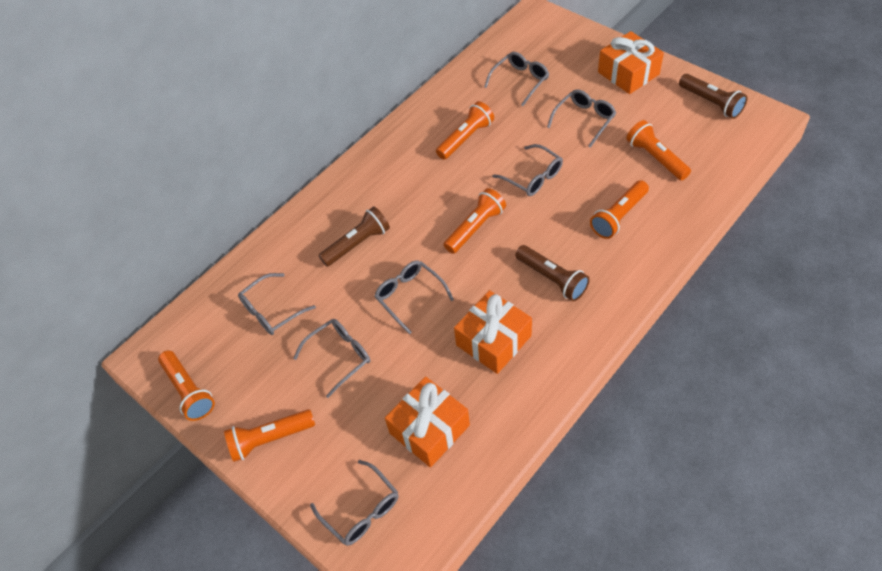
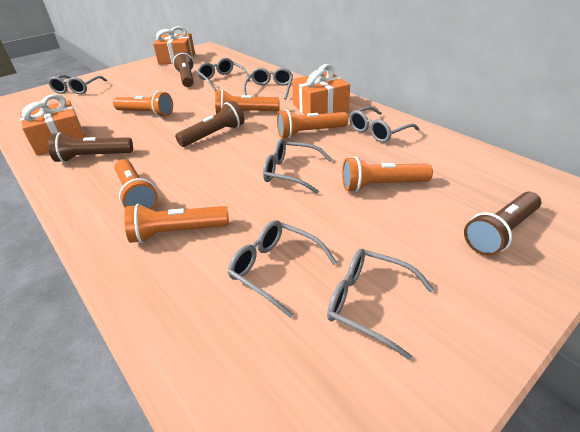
brown flashlight: 3 -> 4

